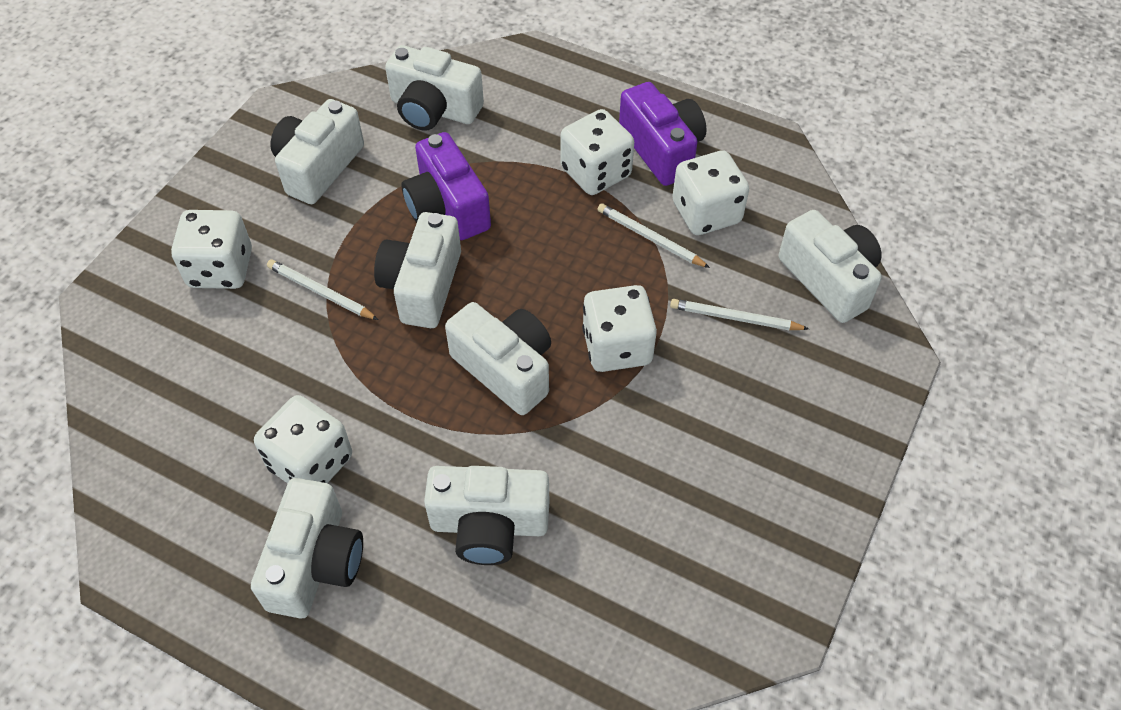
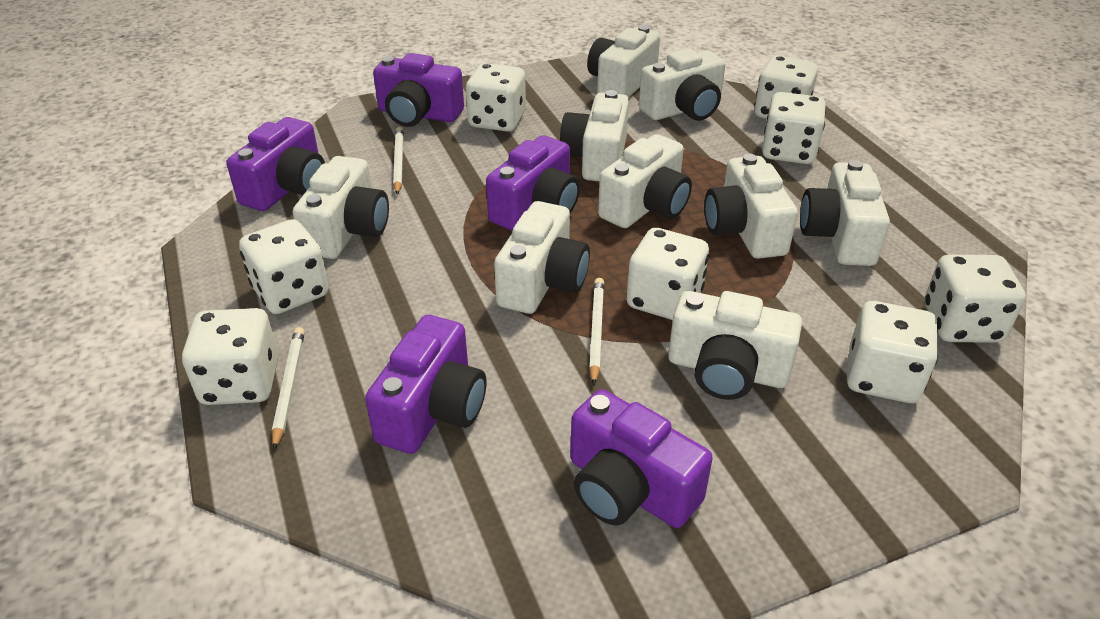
purple camera: 2 -> 5
white camera: 7 -> 9
white dice: 5 -> 8

